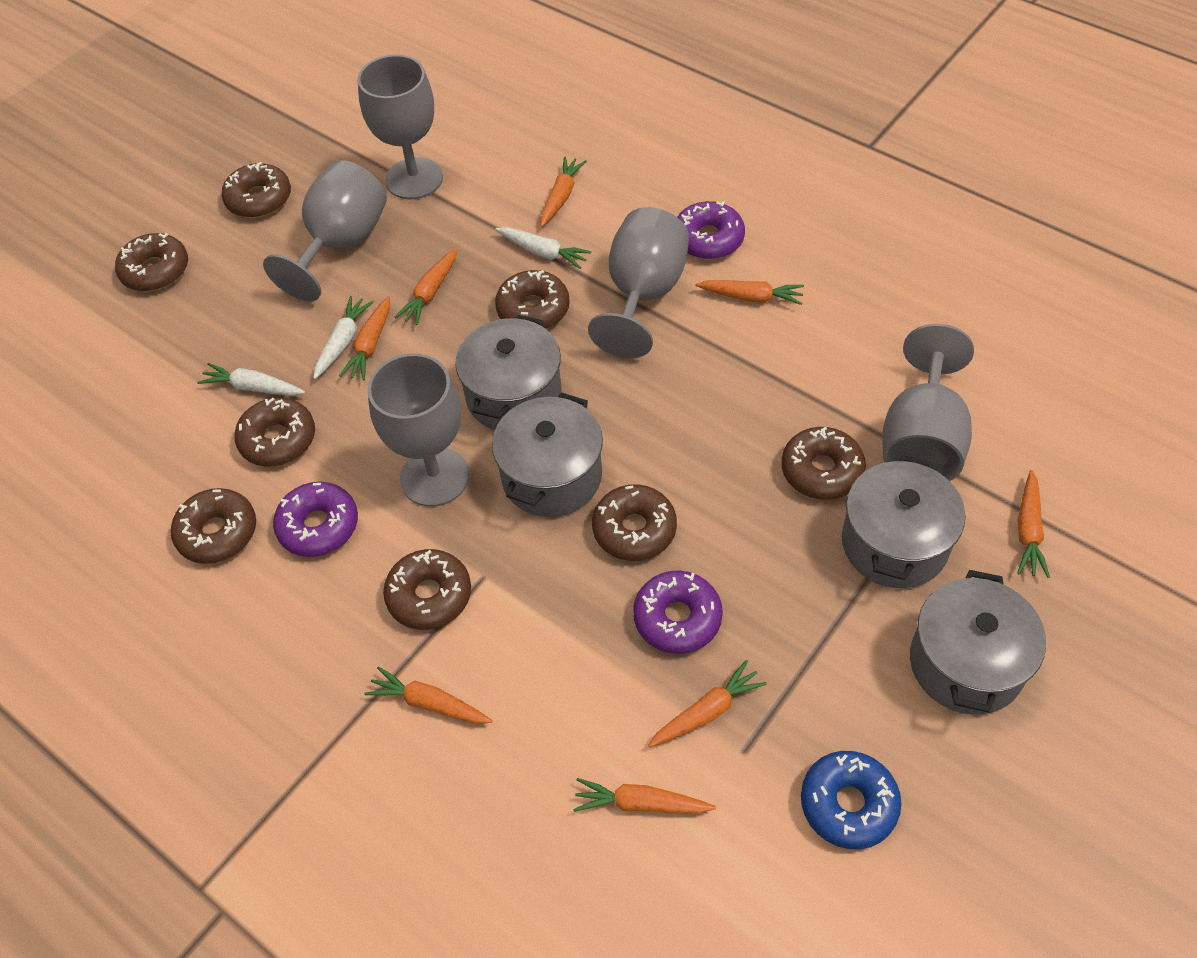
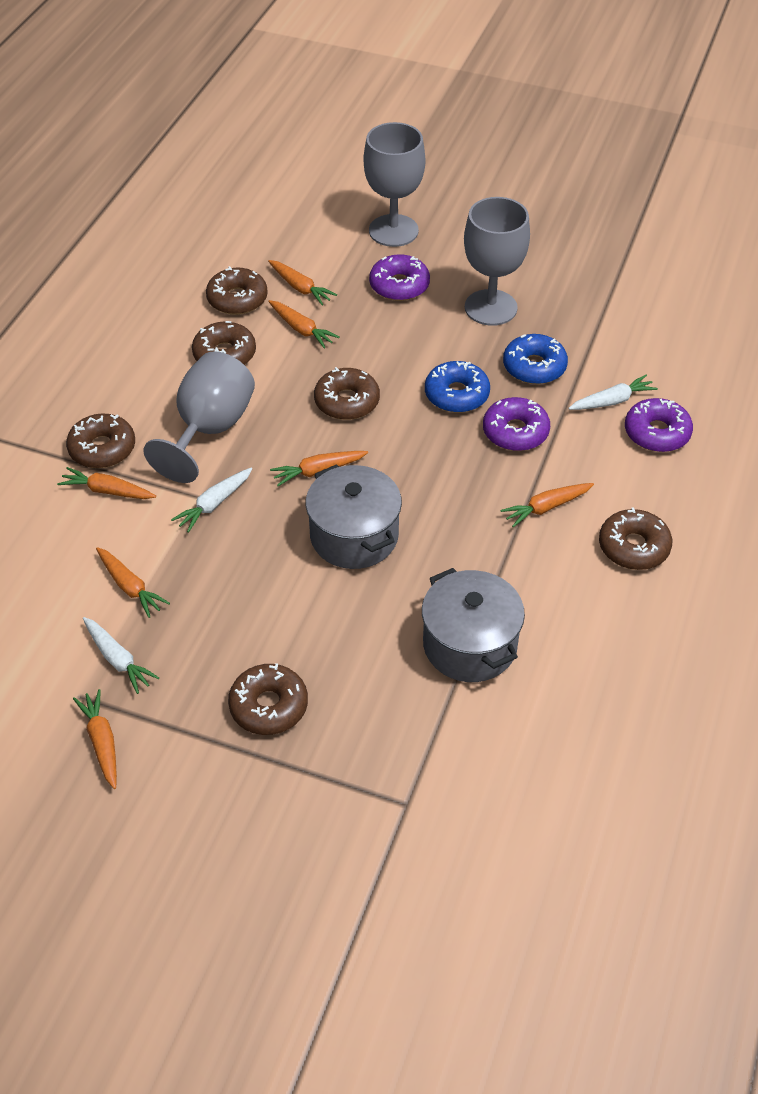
blue donut: 1 -> 2
brown donut: 8 -> 6
grey goblet: 5 -> 3
grey pot: 4 -> 2
orange carrot: 8 -> 7

